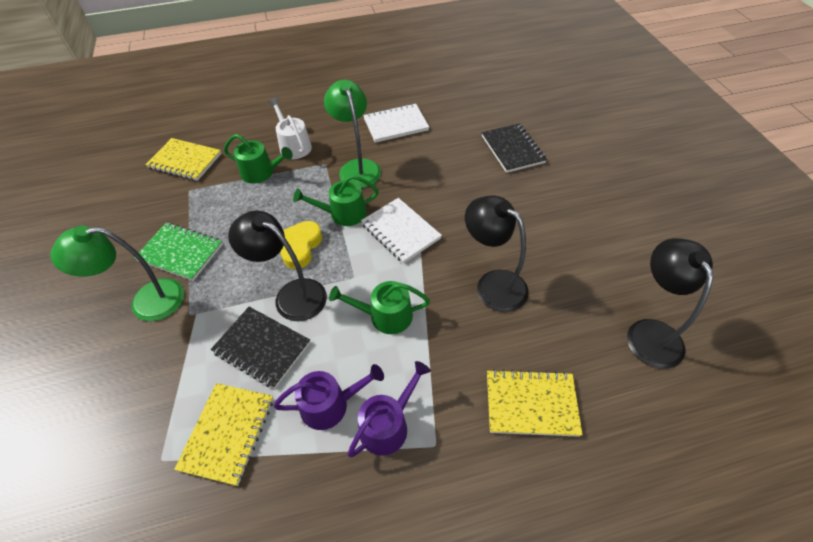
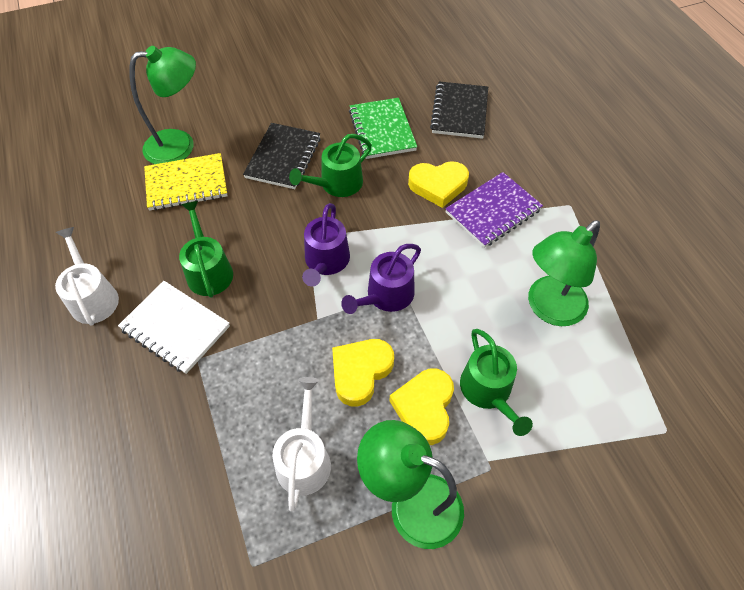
black lamp: 3 -> 0
green lamp: 2 -> 3
purple notebook: 0 -> 1
white notebook: 2 -> 1
white watering can: 1 -> 2
yellow heart: 1 -> 3
yellow notebook: 3 -> 1

